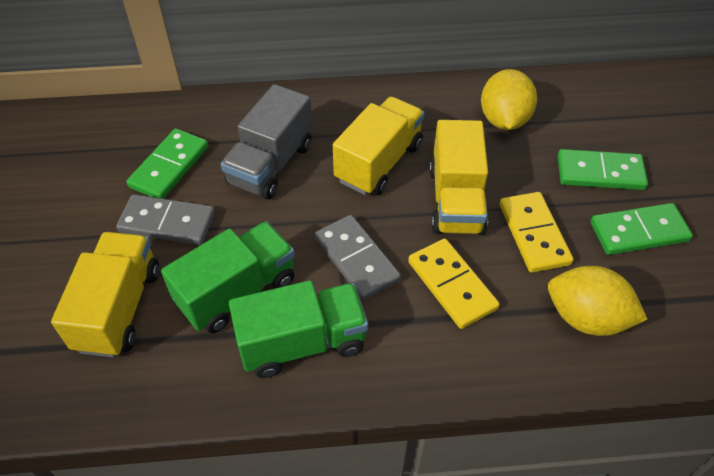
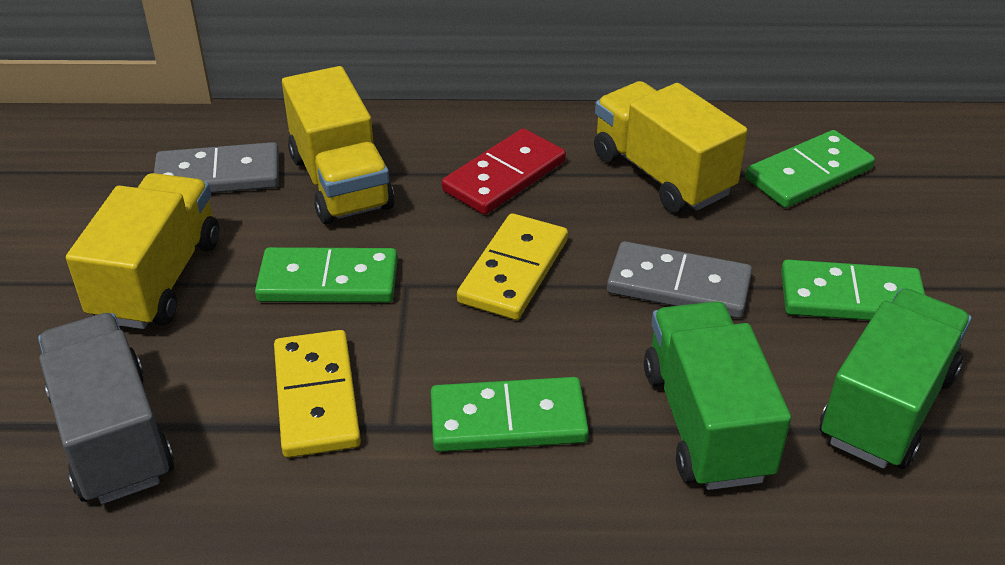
green domino: 3 -> 4
red domino: 0 -> 1
yellow lemon: 2 -> 0

